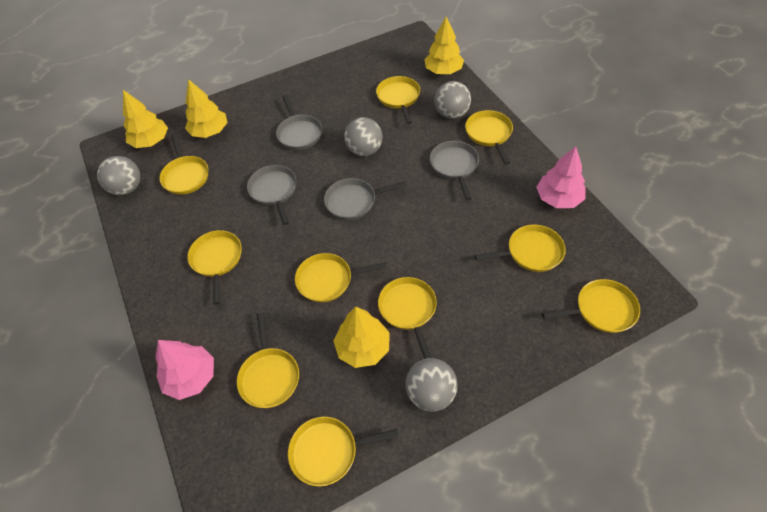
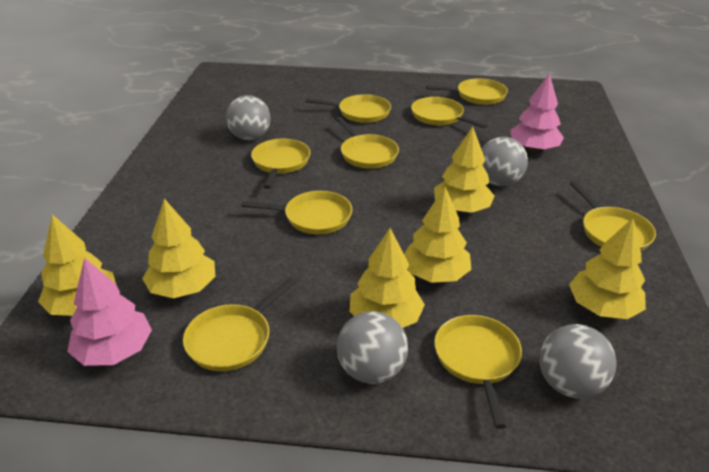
grey pan: 4 -> 0
yellow pan: 10 -> 9
yellow tree: 4 -> 6

